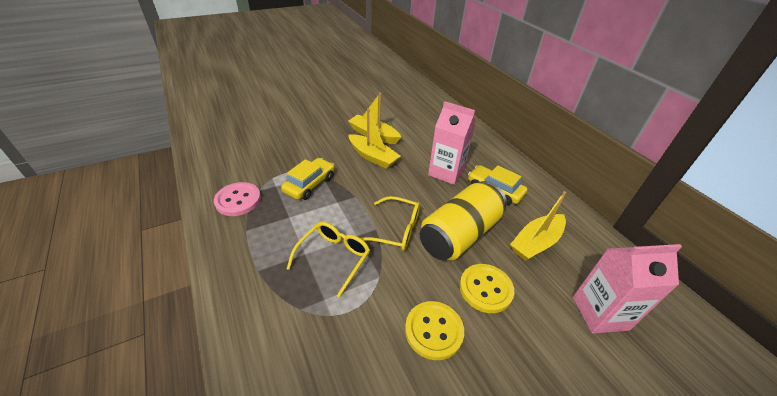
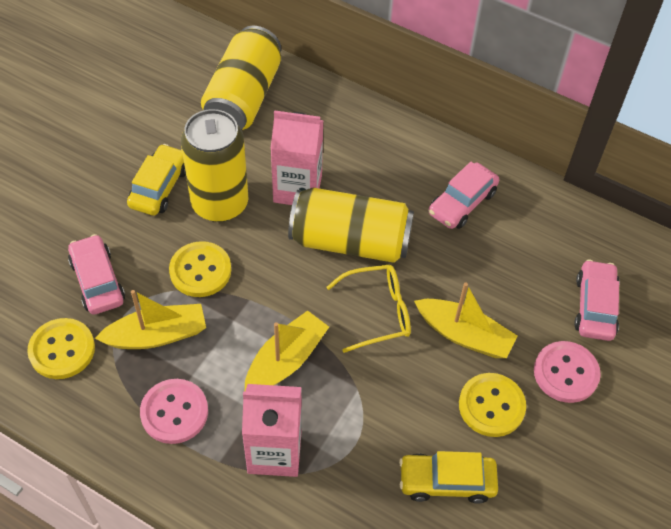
pink button: 1 -> 2
pink car: 0 -> 3
yellow button: 2 -> 3
yellow can: 1 -> 3
yellow glasses: 2 -> 1

